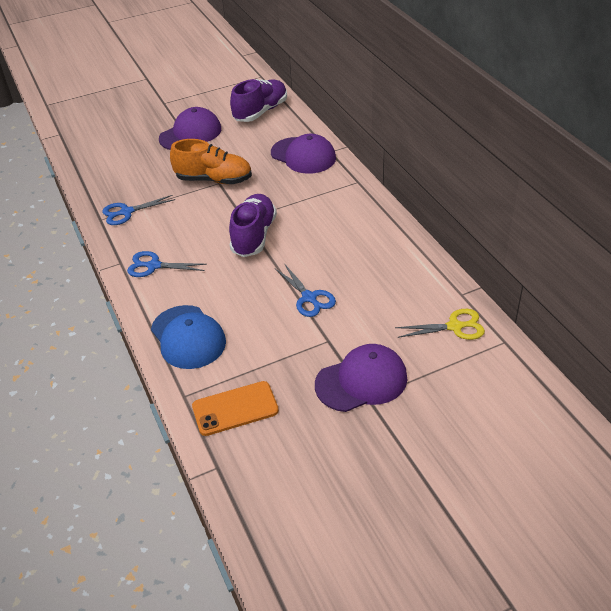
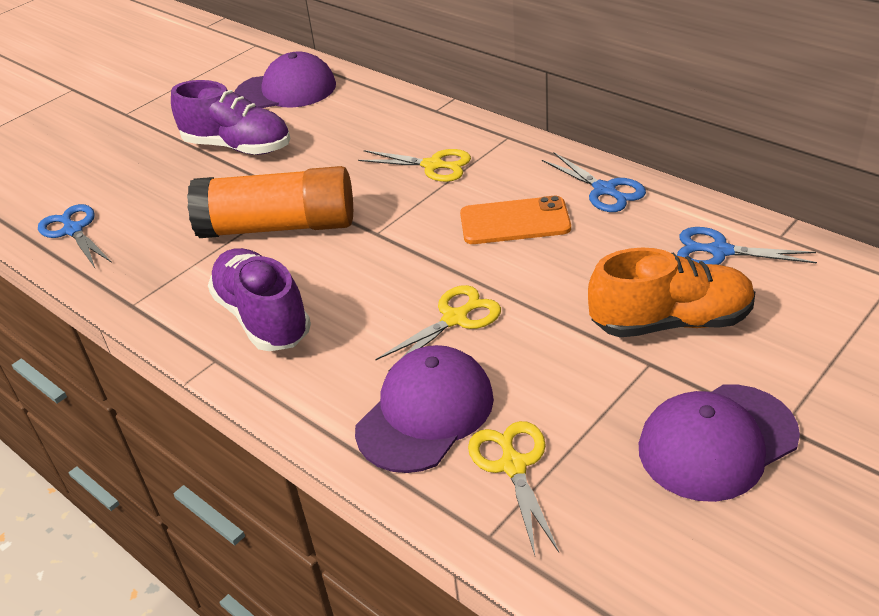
blue cap: 1 -> 0
orange glue stick: 0 -> 1
yellow scissors: 1 -> 3

